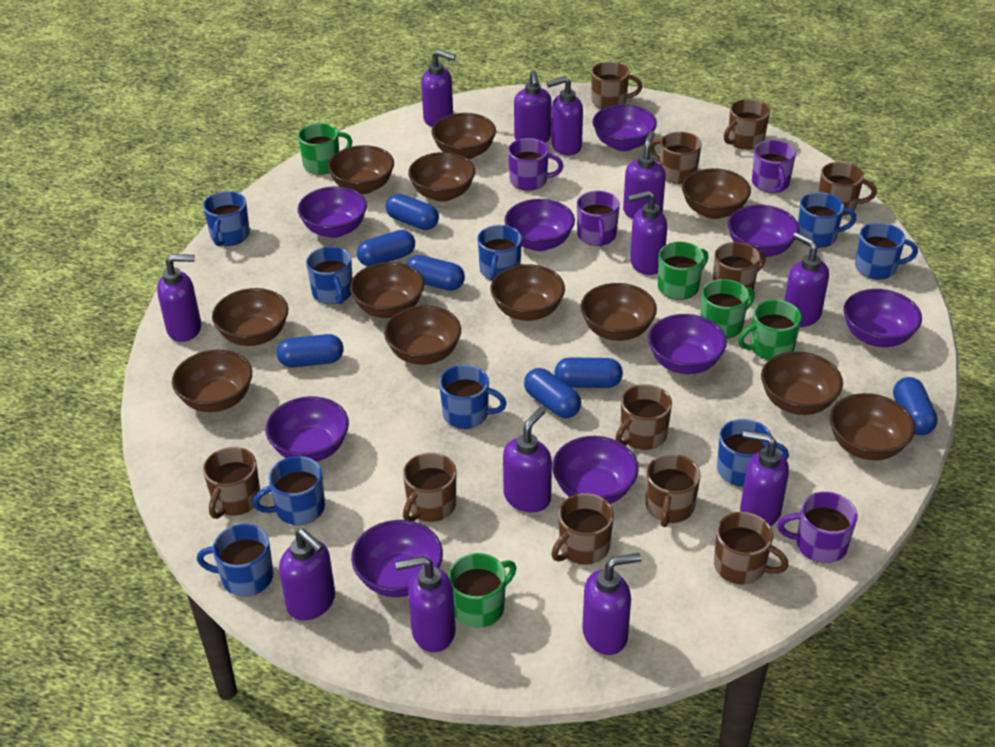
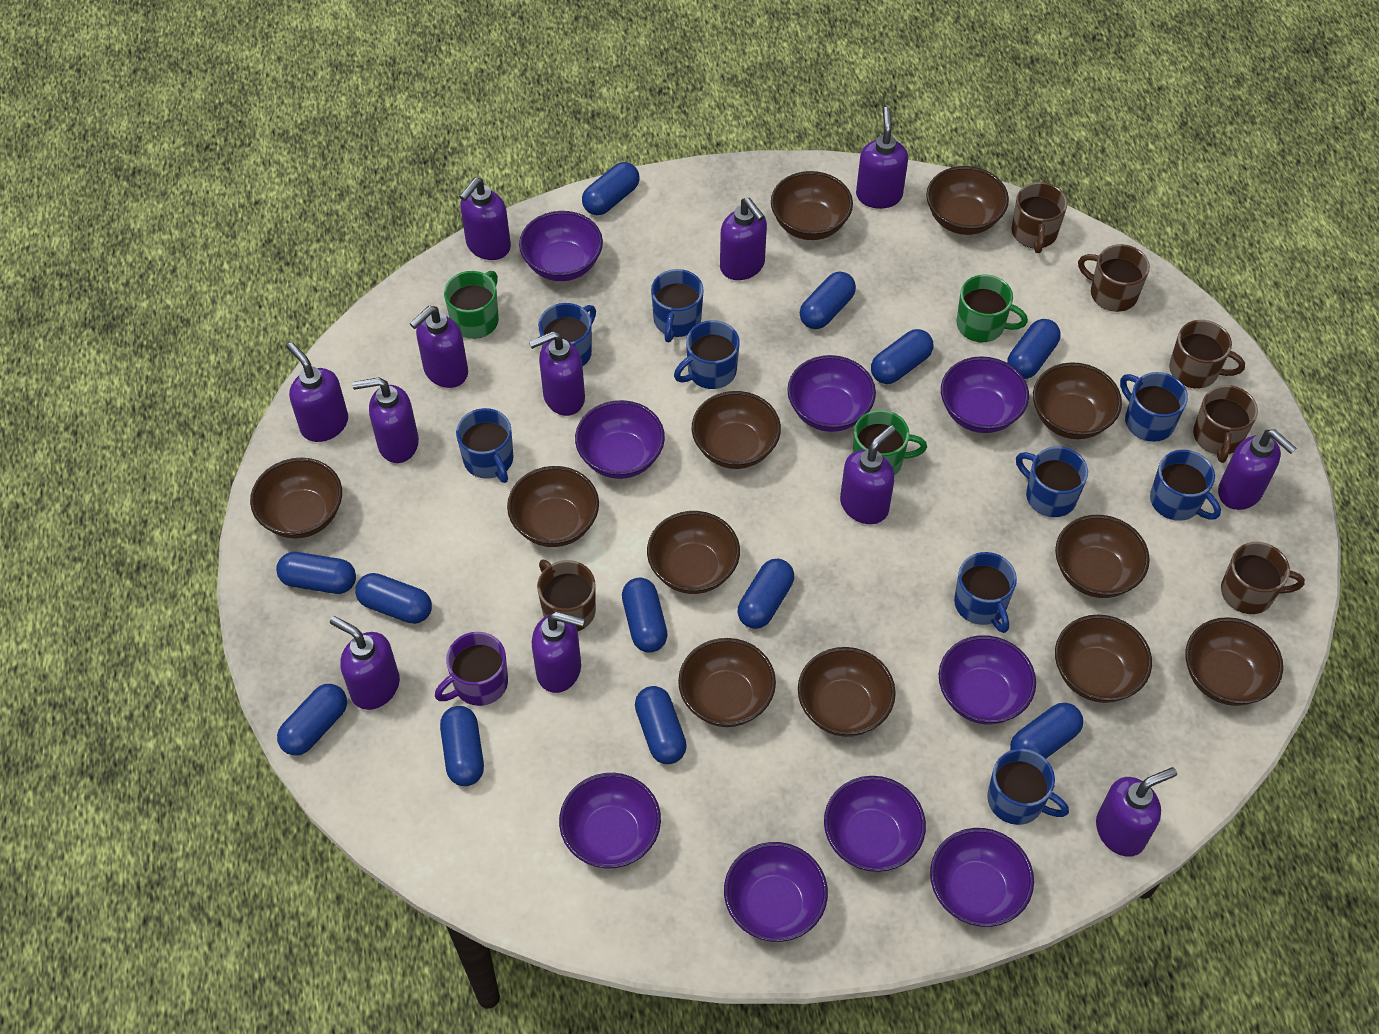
blue capsule: 7 -> 12
brown mug: 11 -> 6
green mug: 5 -> 3
purple mug: 4 -> 1

